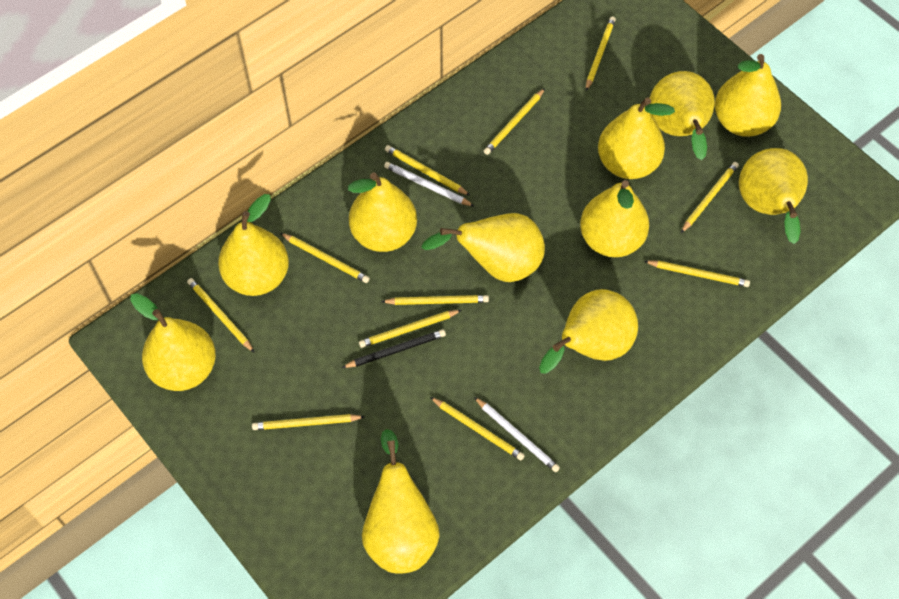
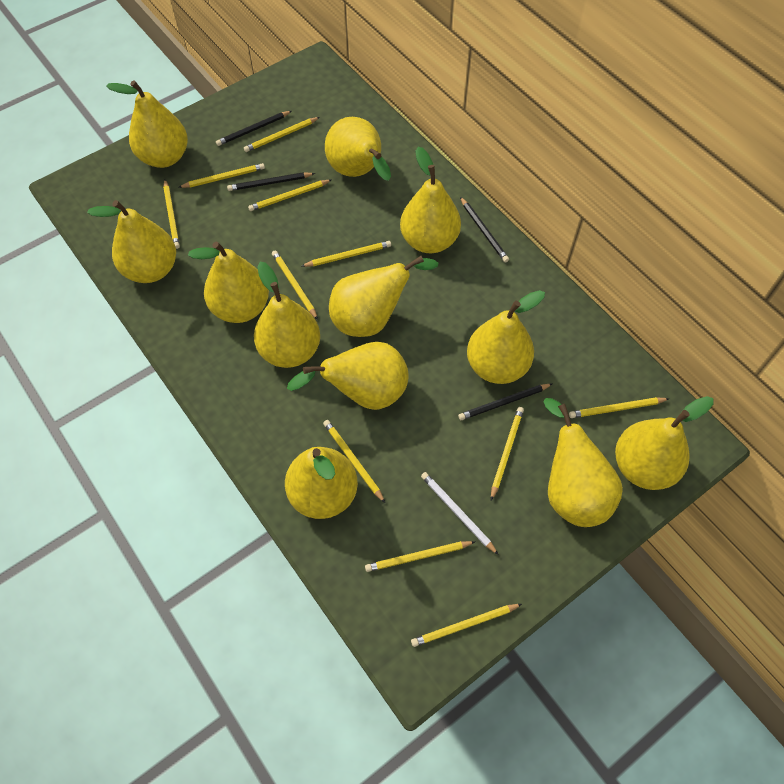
black pencil: 1 -> 4
white pencil: 2 -> 1
yellow pear: 11 -> 12

